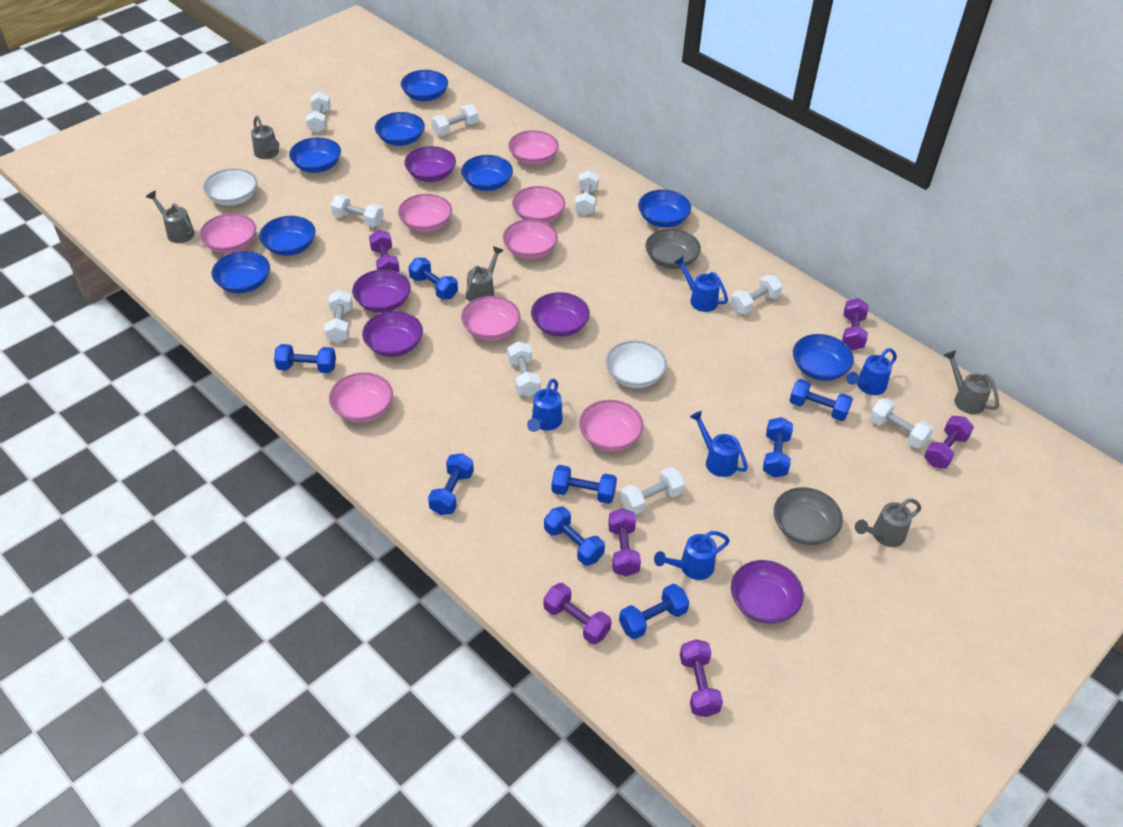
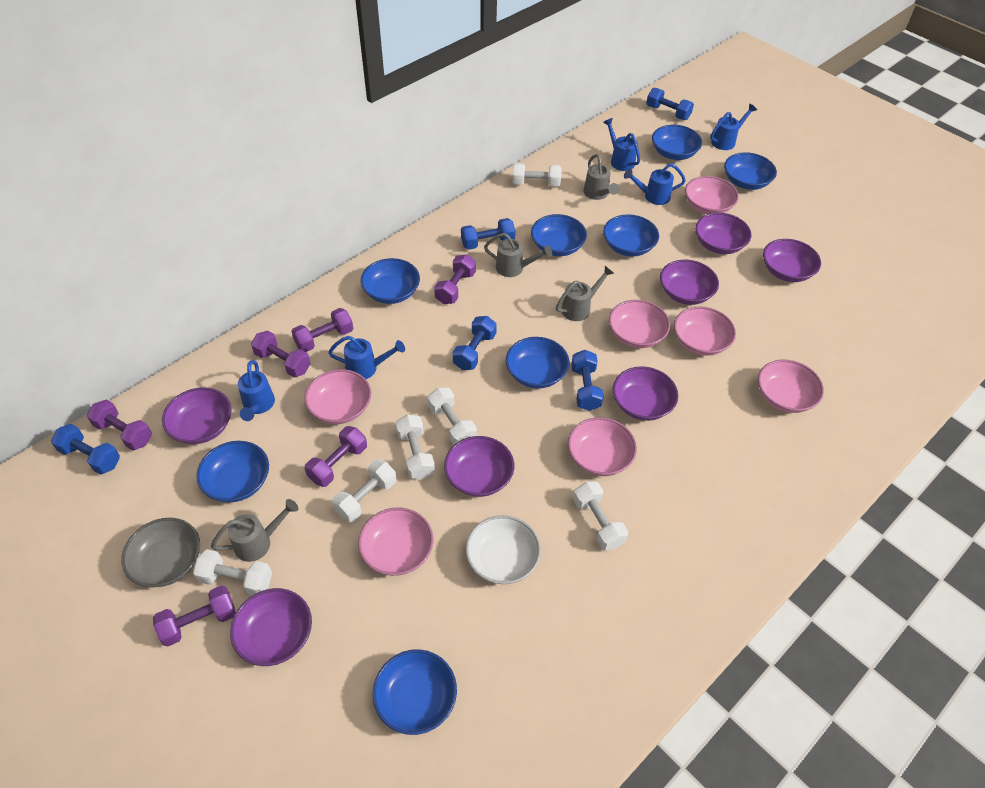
blue dumbbell: 8 -> 5
grey bowl: 2 -> 1
grey watering can: 5 -> 4
pink bowl: 8 -> 7
purple bowl: 5 -> 7
white bowl: 2 -> 1
white dumbbell: 9 -> 6

